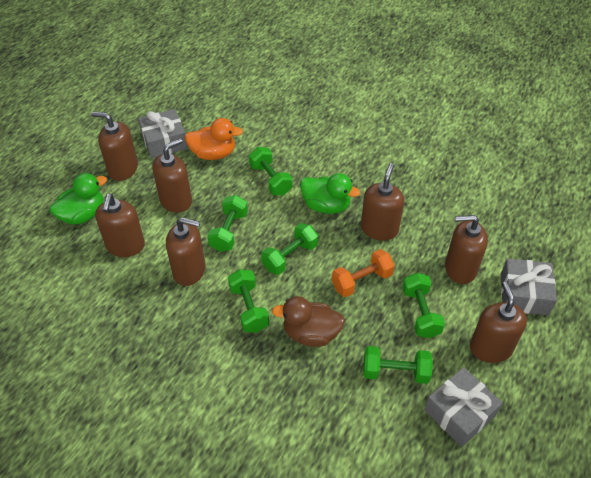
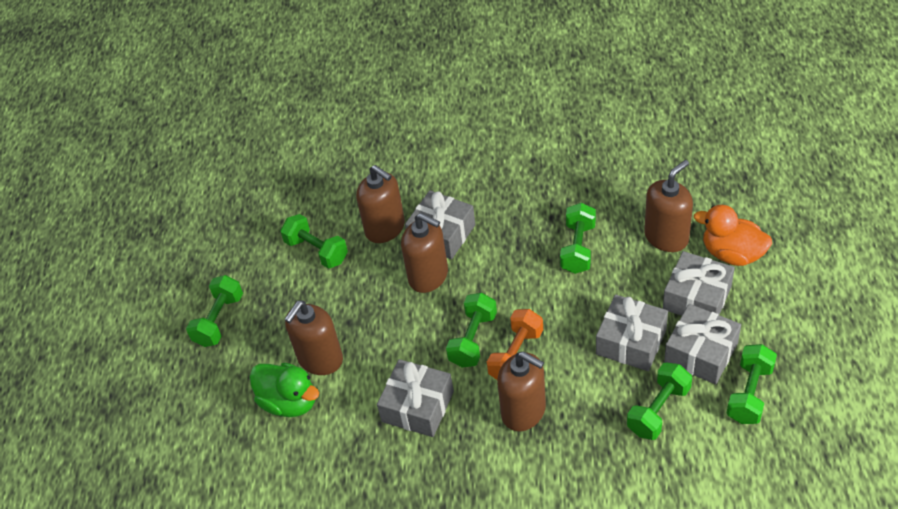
brown duck: 1 -> 0
brown soap dispenser: 7 -> 5
green duck: 2 -> 1
grey gift: 3 -> 5

